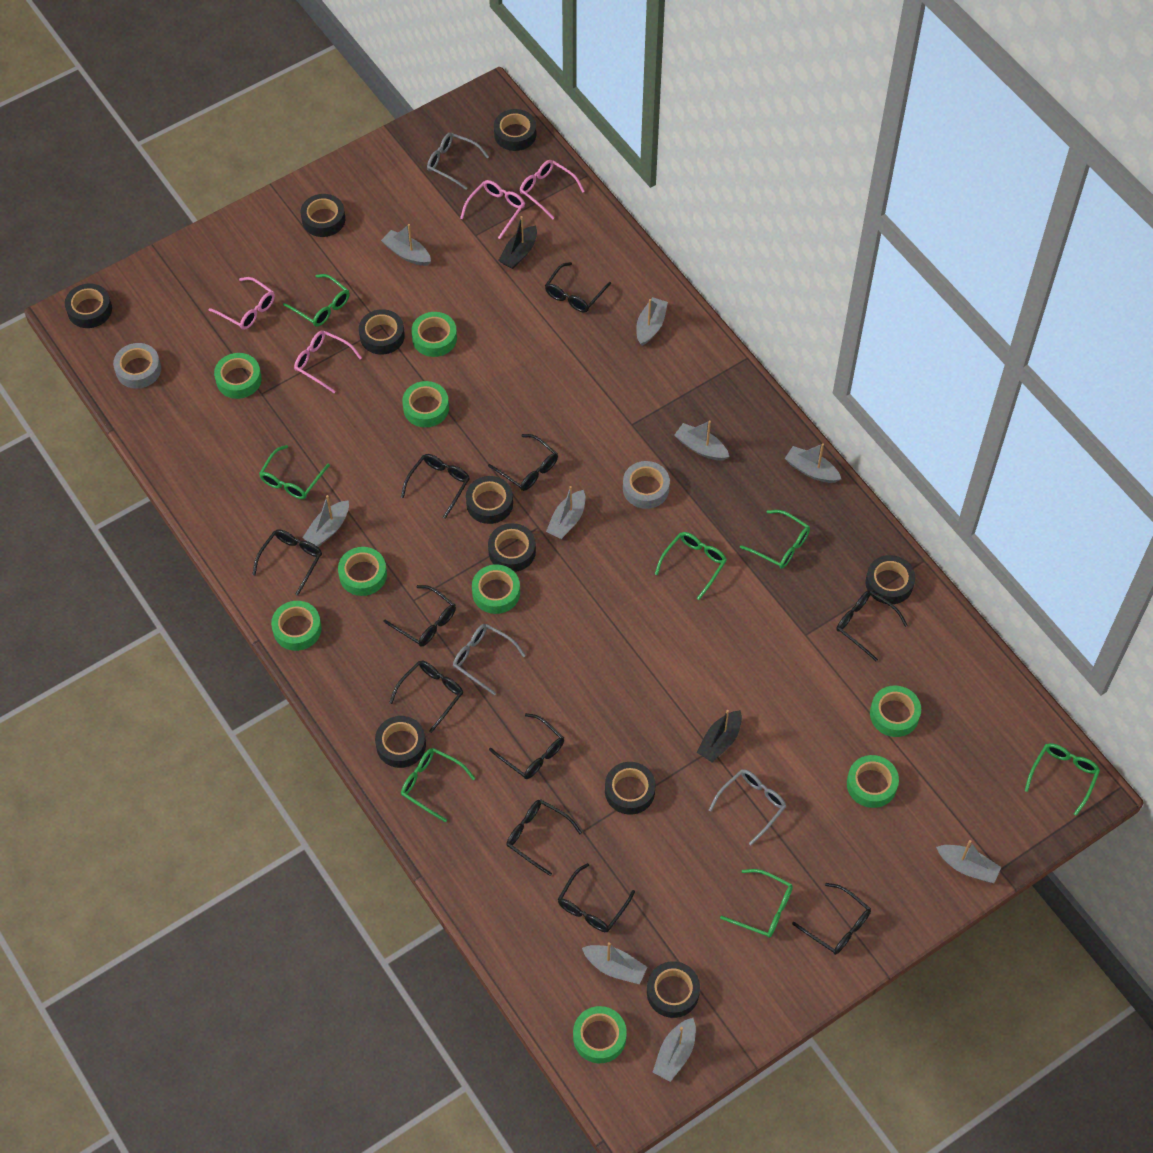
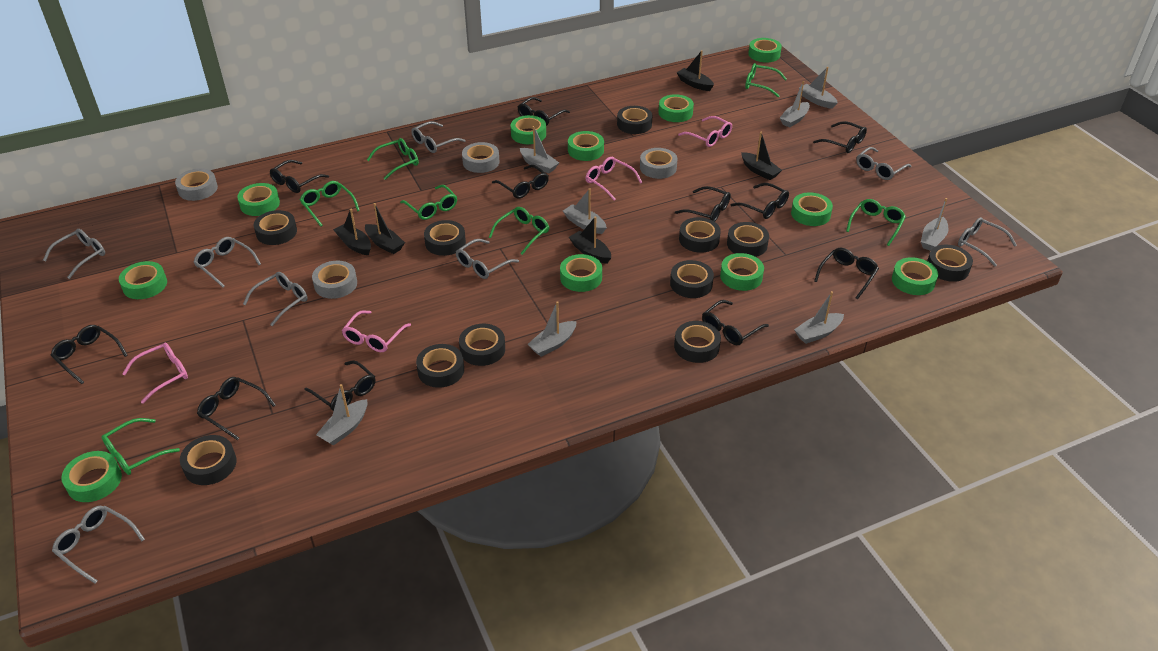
black boat: 2 -> 5
black tape: 10 -> 11
green tape: 9 -> 11
grey boat: 9 -> 8
grey glasses: 3 -> 8
grey tape: 2 -> 4

